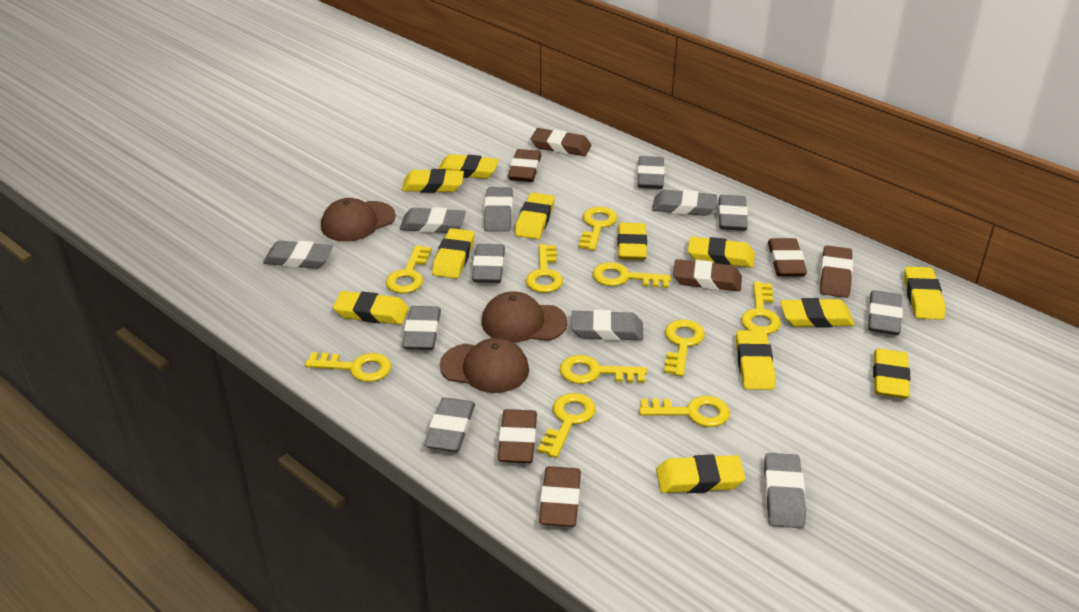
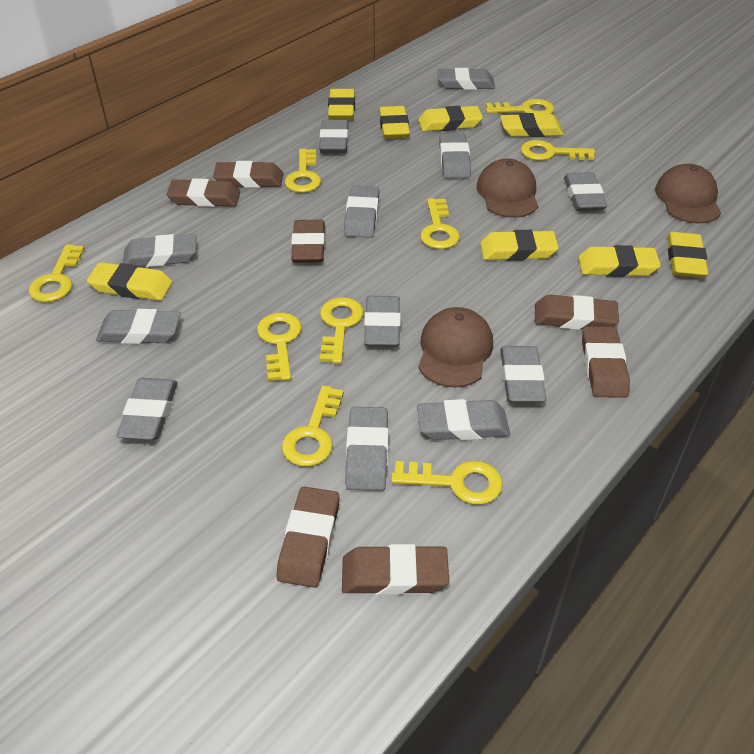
yellow eraser: 12 -> 8
yellow key: 10 -> 9

